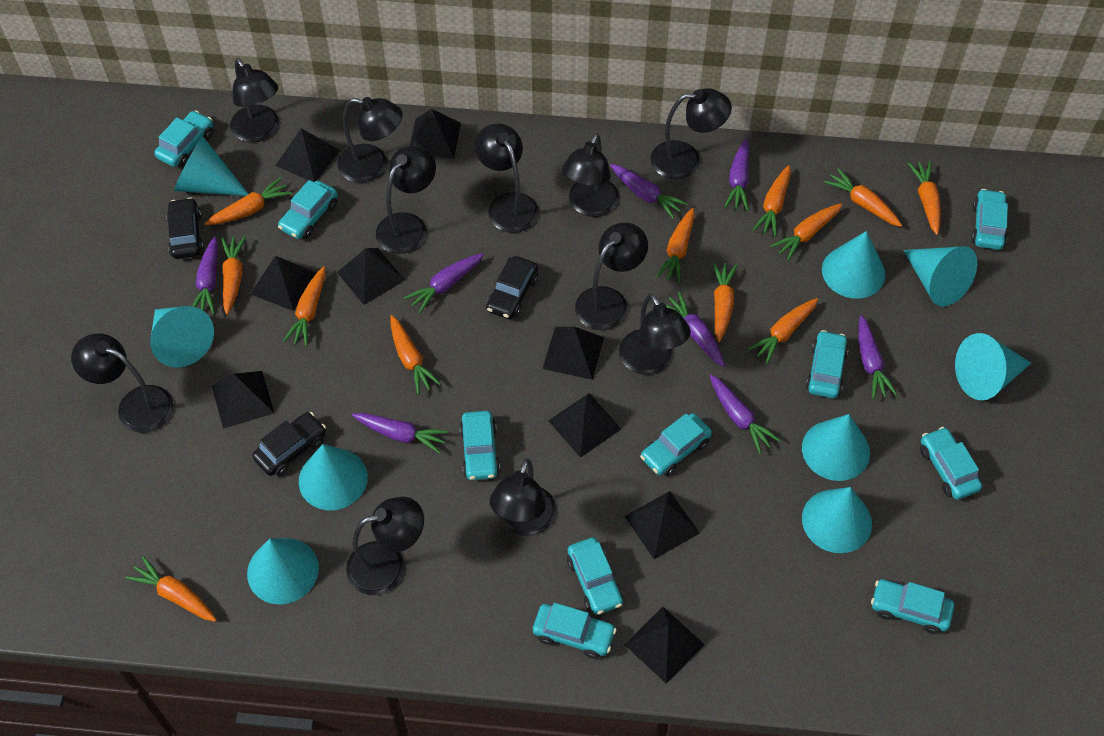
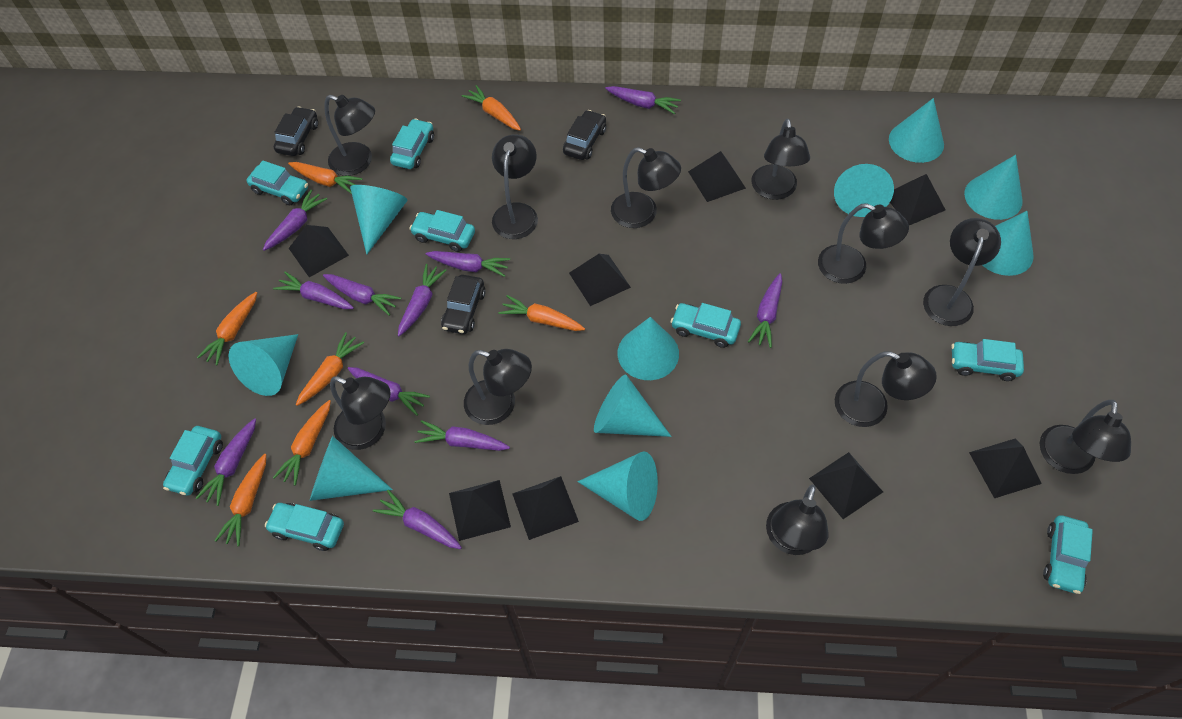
black pyramid: 9 -> 8
orange carrot: 12 -> 7
purple carrot: 8 -> 11
turquoise car: 10 -> 8
turquoise cone: 9 -> 10

